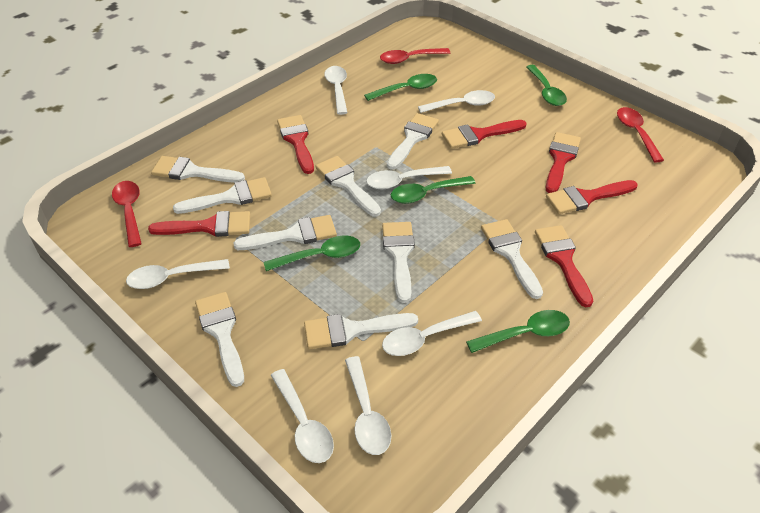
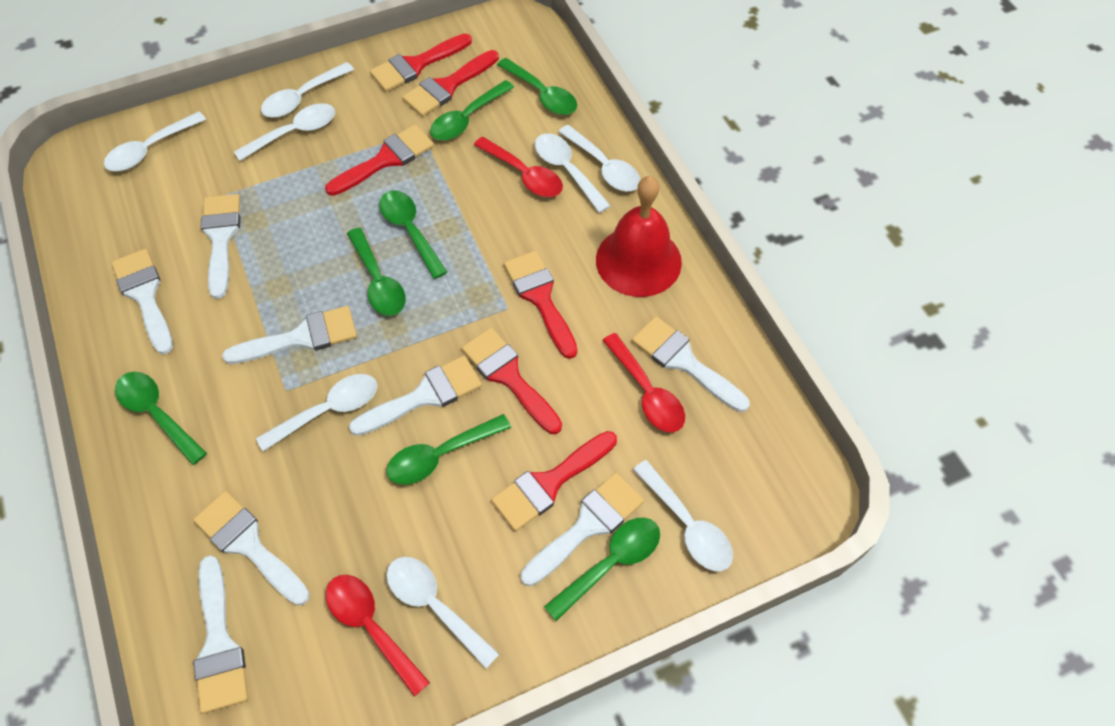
green spoon: 5 -> 7
red bell: 0 -> 1
white brush: 9 -> 8
white spoon: 7 -> 8

